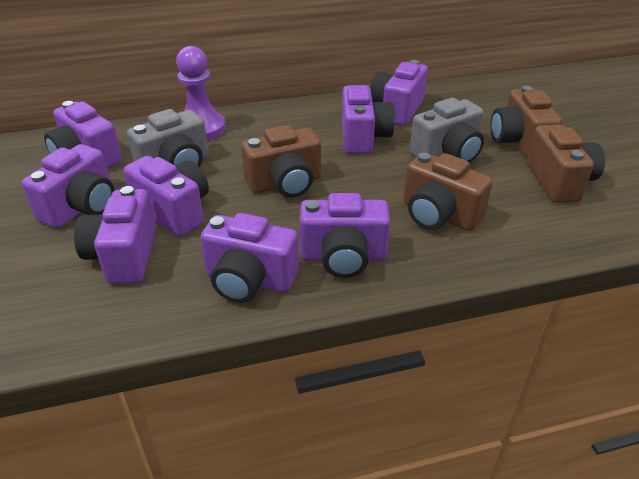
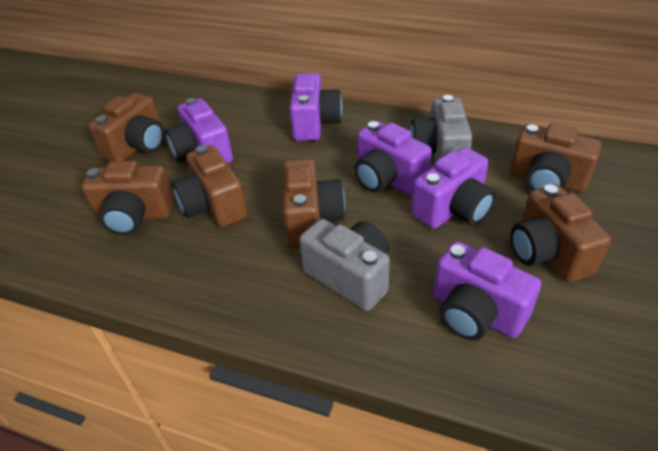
brown camera: 4 -> 6
purple camera: 8 -> 5
purple pawn: 1 -> 0

